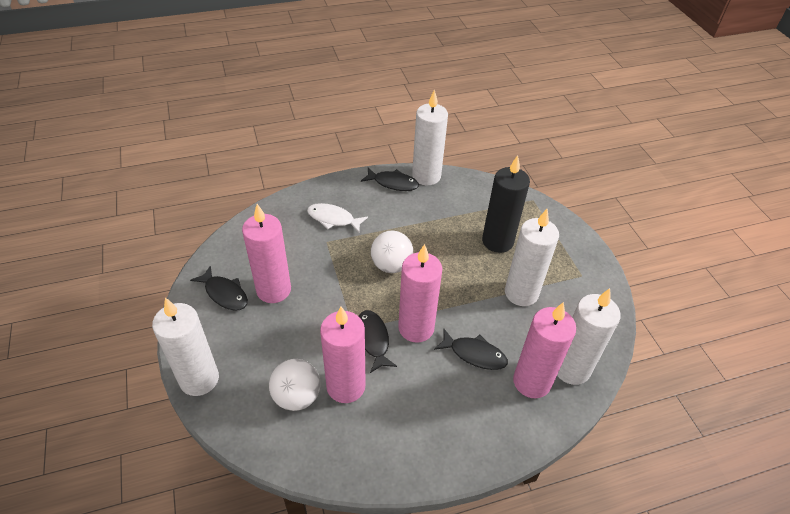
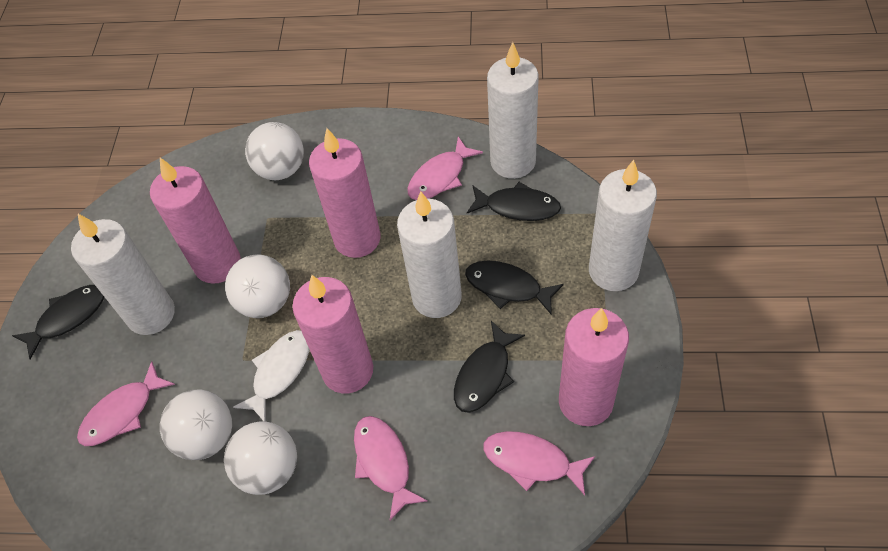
black candle: 1 -> 0
pink fish: 0 -> 4
white ball: 2 -> 4

